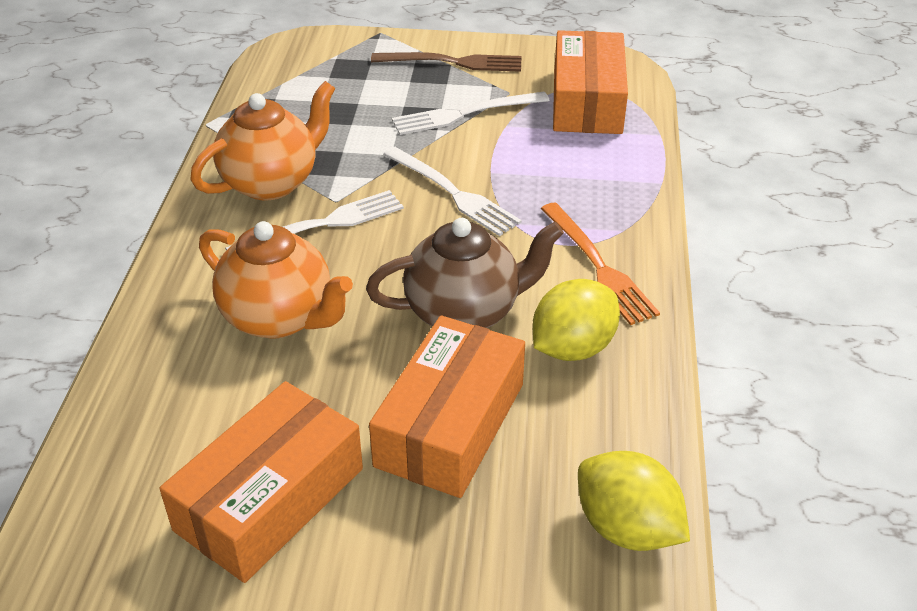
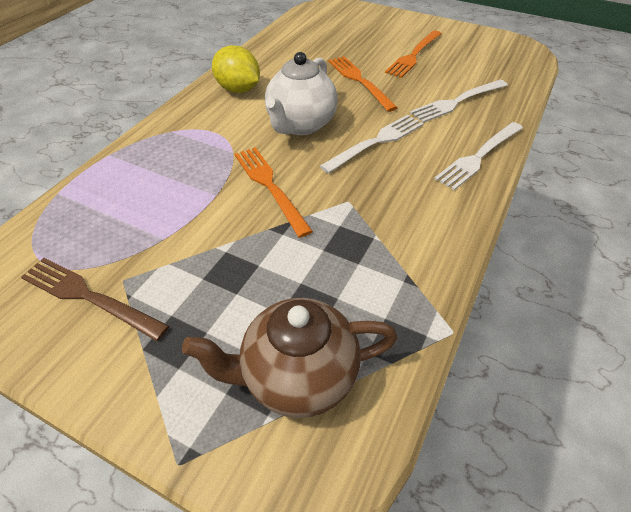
orange box: 3 -> 0
orange fork: 1 -> 3
orange teapot: 2 -> 0
white teapot: 0 -> 1
yellow lemon: 2 -> 1

